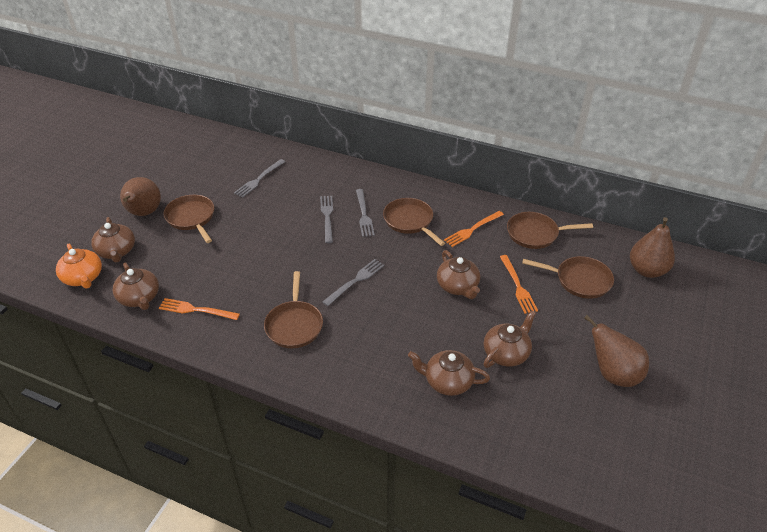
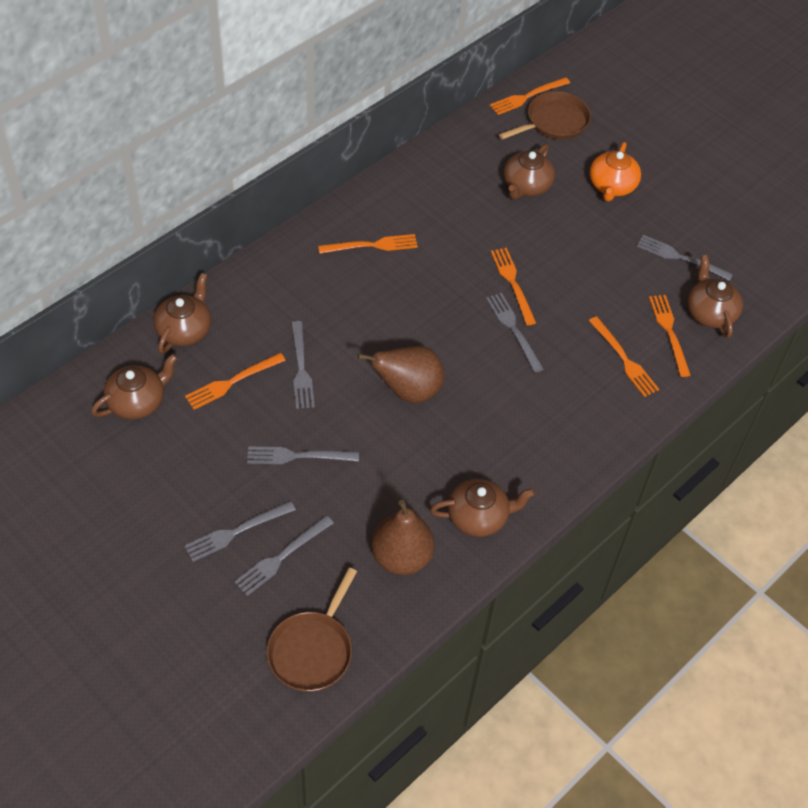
brown pan: 5 -> 2
brown pear: 3 -> 2
grey fork: 4 -> 6
orange fork: 3 -> 6

